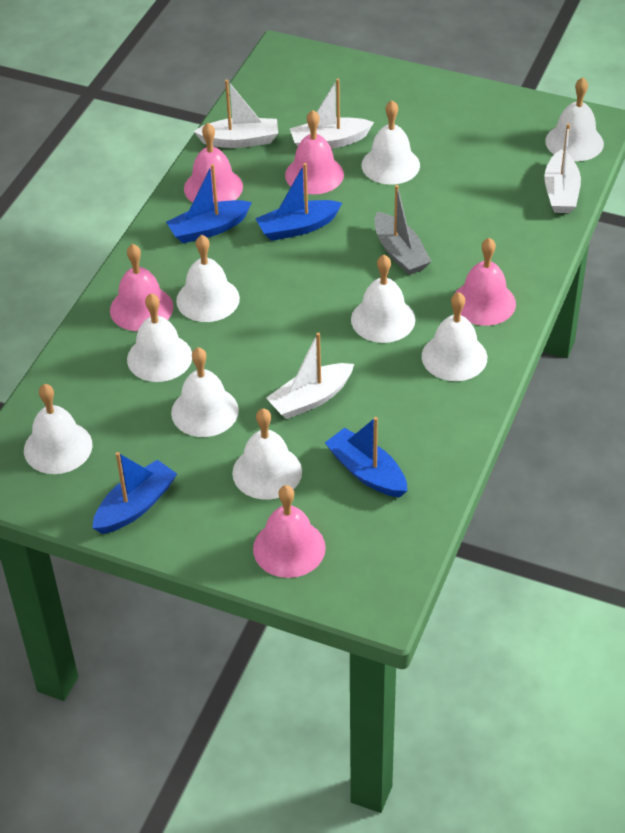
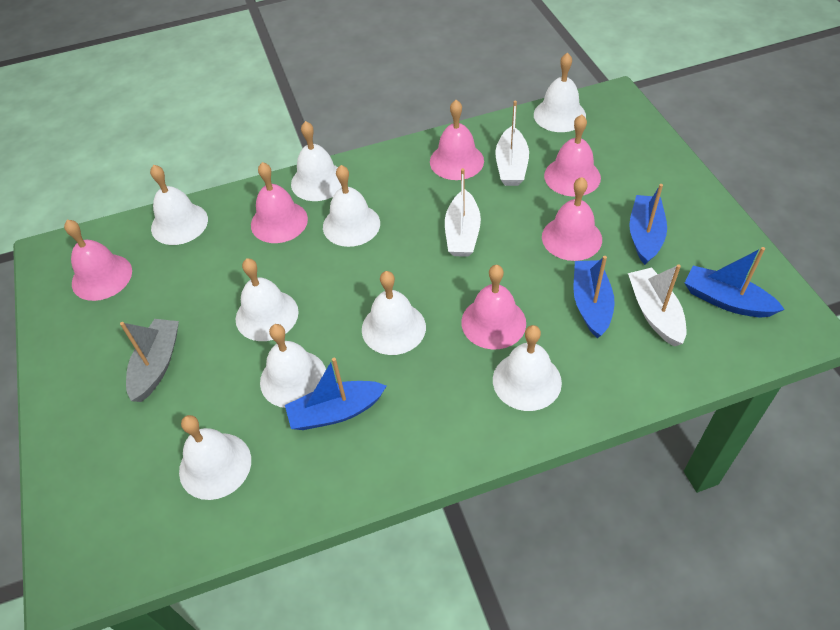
pink bell: 5 -> 6
white boat: 4 -> 3

